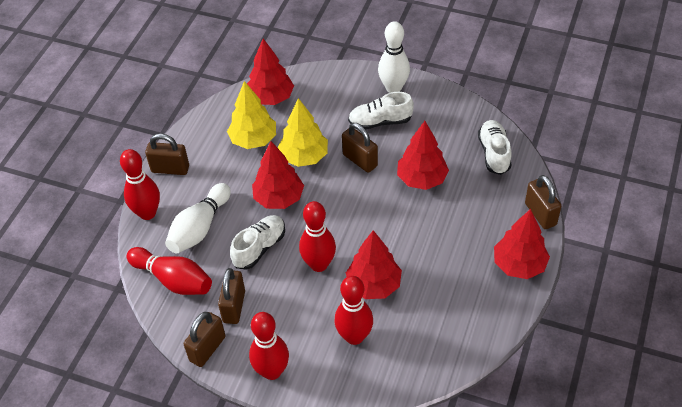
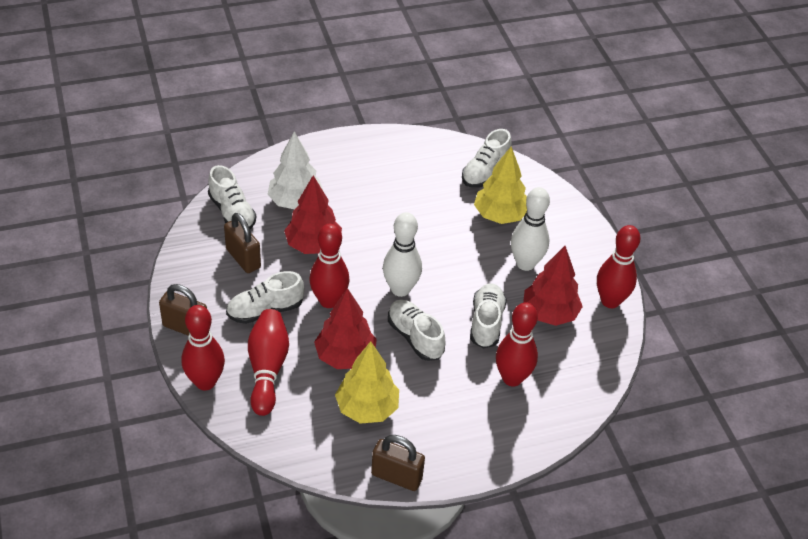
brown padlock: 5 -> 3
red tree: 5 -> 3
white shoe: 3 -> 5
white tree: 0 -> 1

